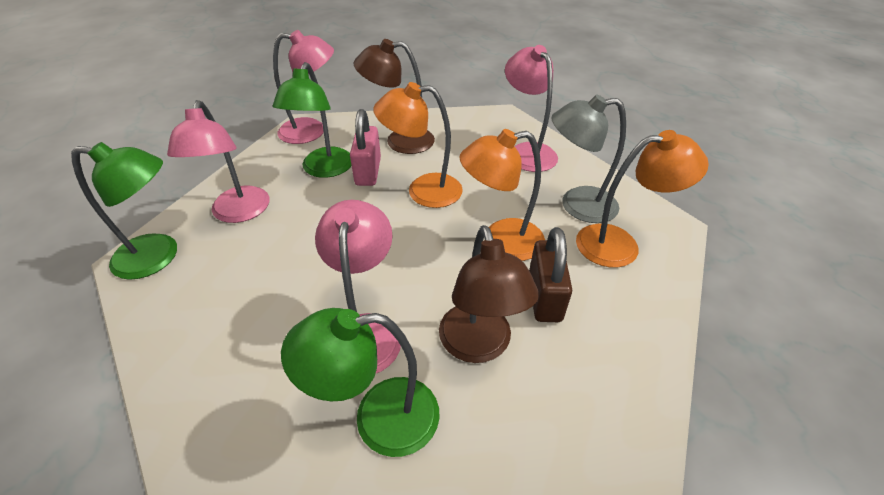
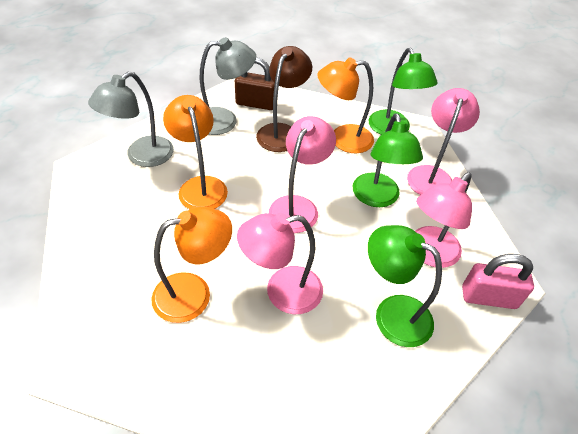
brown lamp: 2 -> 1
grey lamp: 1 -> 2

